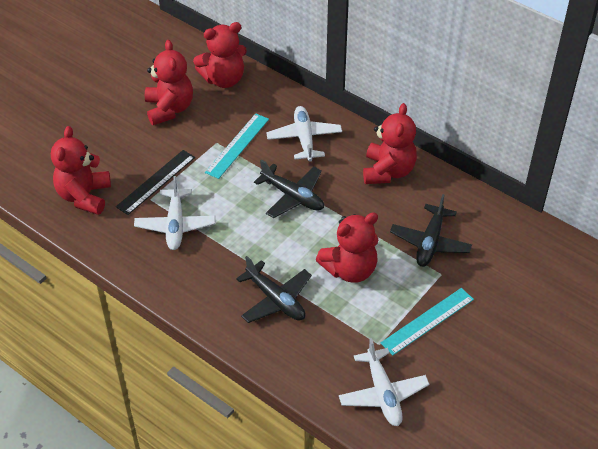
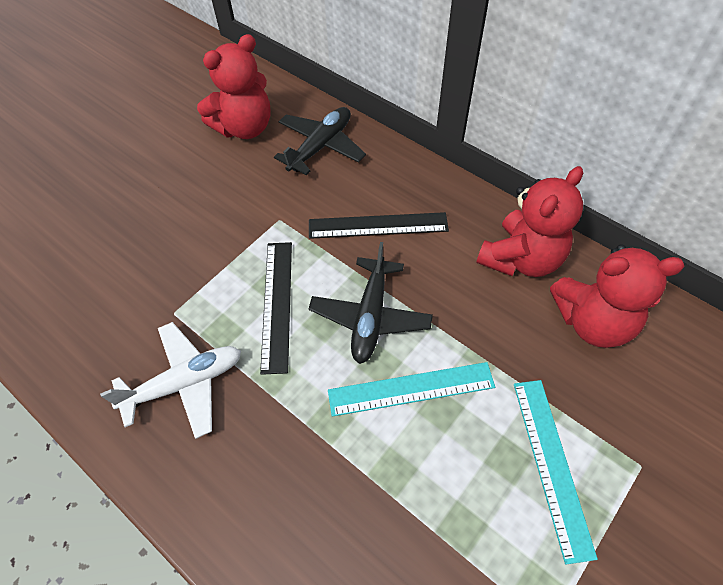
black plane: 3 -> 2
black ruler: 1 -> 2
red teddy bear: 5 -> 3
white plane: 3 -> 1

